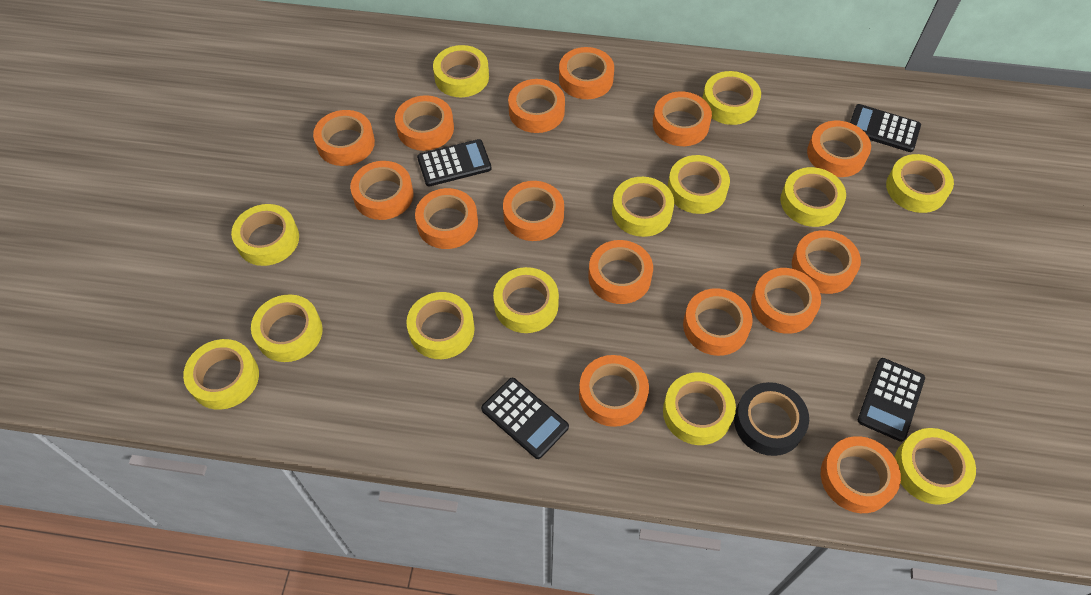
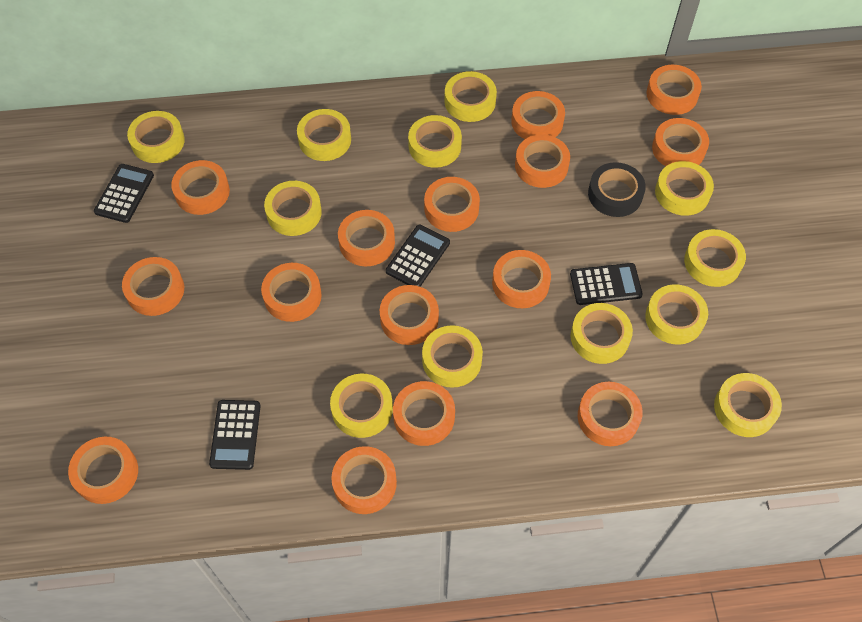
yellow tape: 13 -> 12

